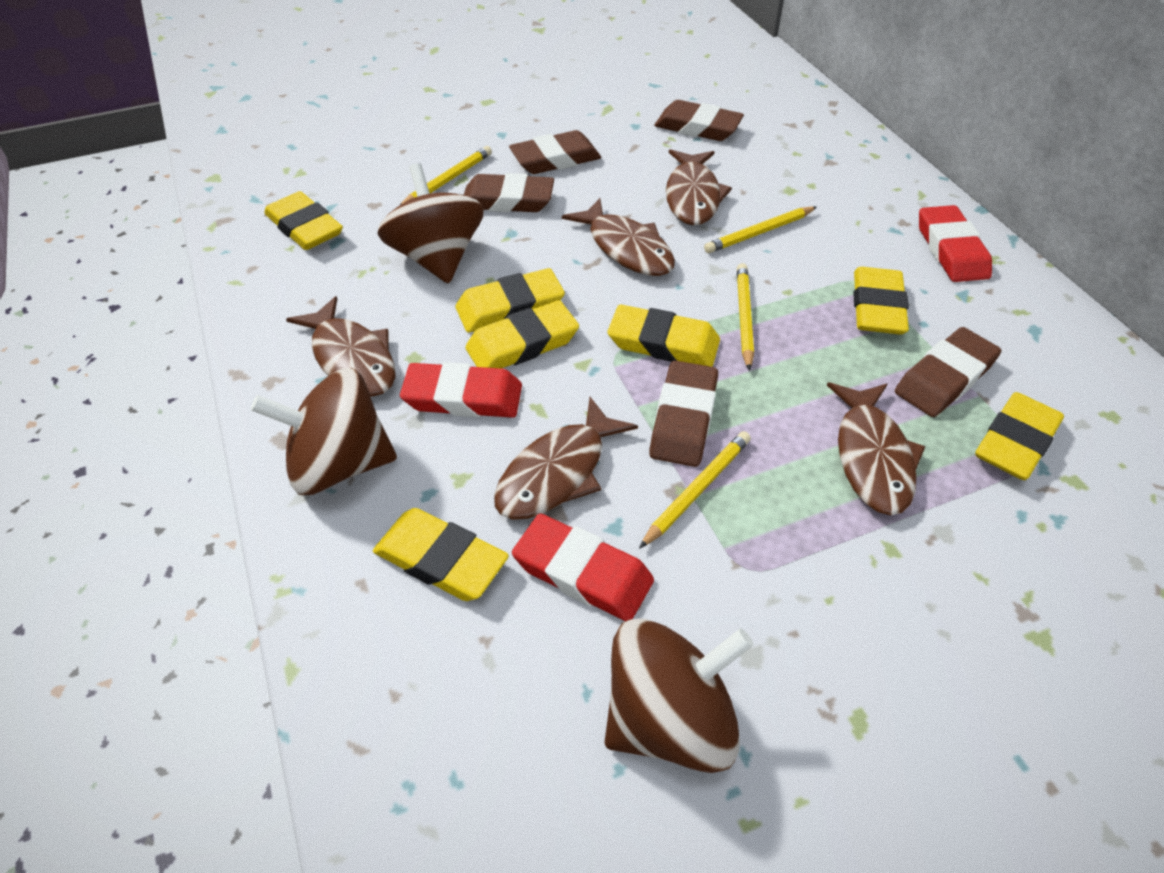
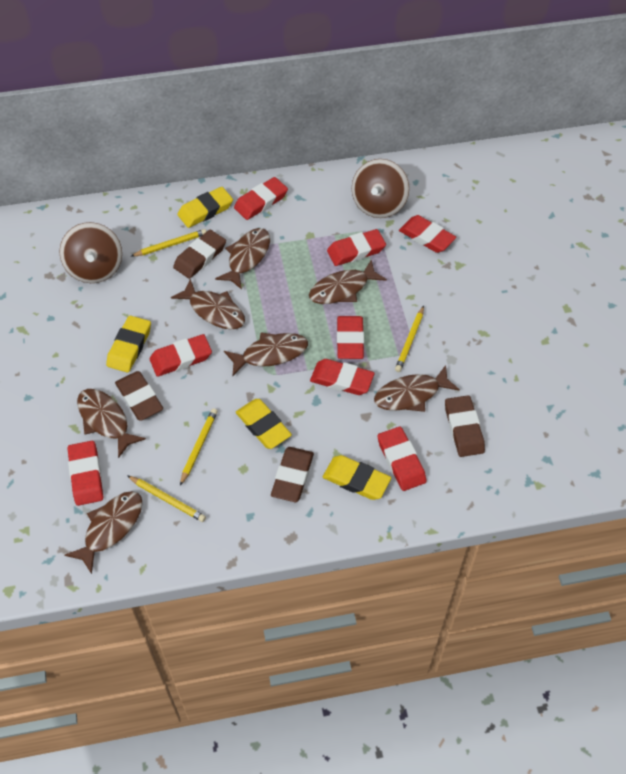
brown eraser: 5 -> 4
brown fish: 5 -> 7
brown spinning top: 3 -> 2
red eraser: 3 -> 8
yellow eraser: 7 -> 4

